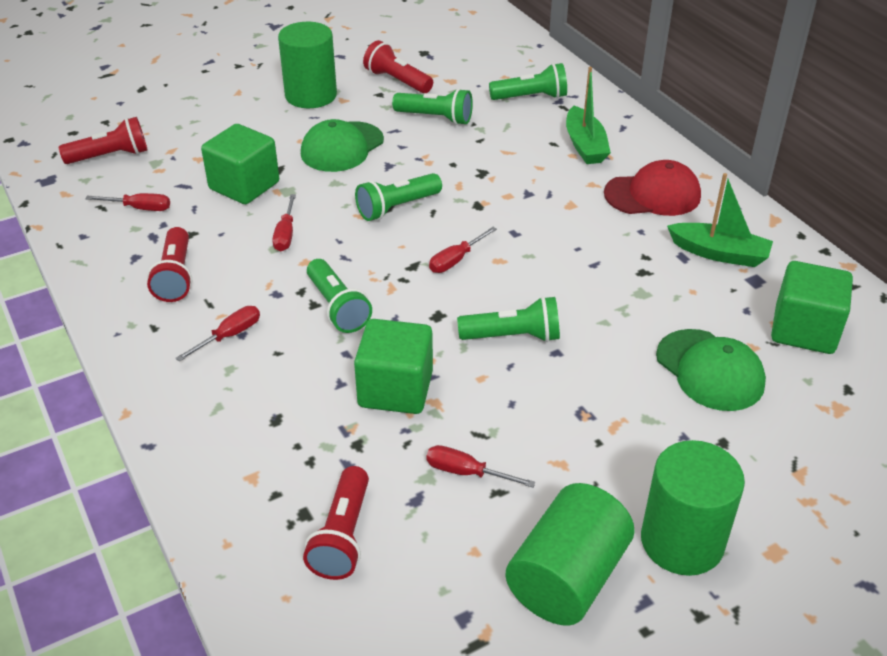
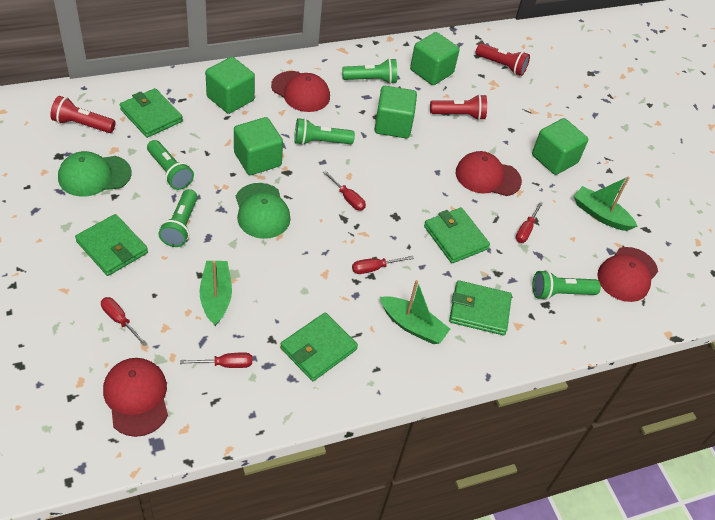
green boat: 2 -> 3
green cube: 3 -> 5
green cylinder: 3 -> 0
green wallet: 0 -> 5
red cap: 1 -> 4
red flashlight: 4 -> 3

